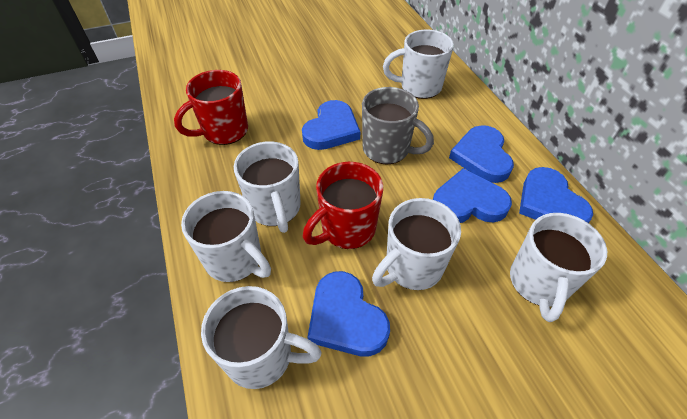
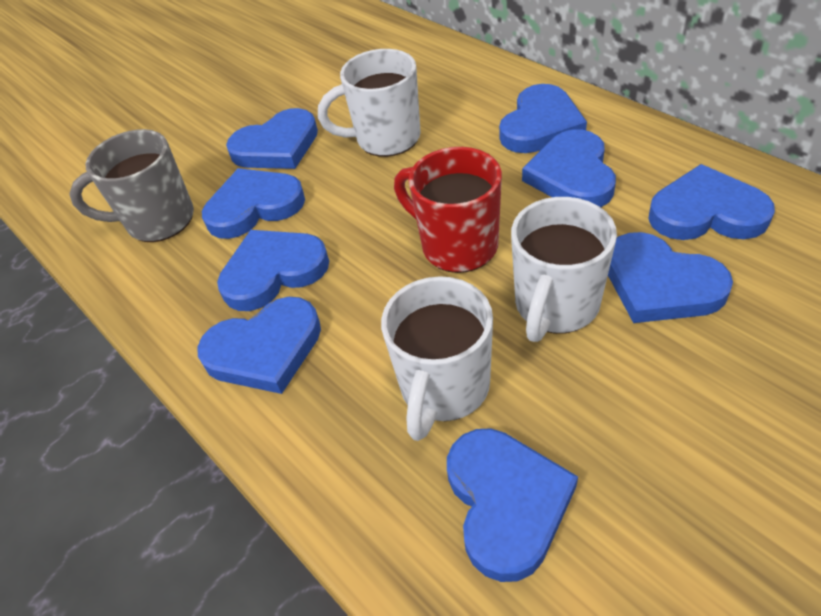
blue heart: 5 -> 9
red mug: 2 -> 1
white mug: 6 -> 3

